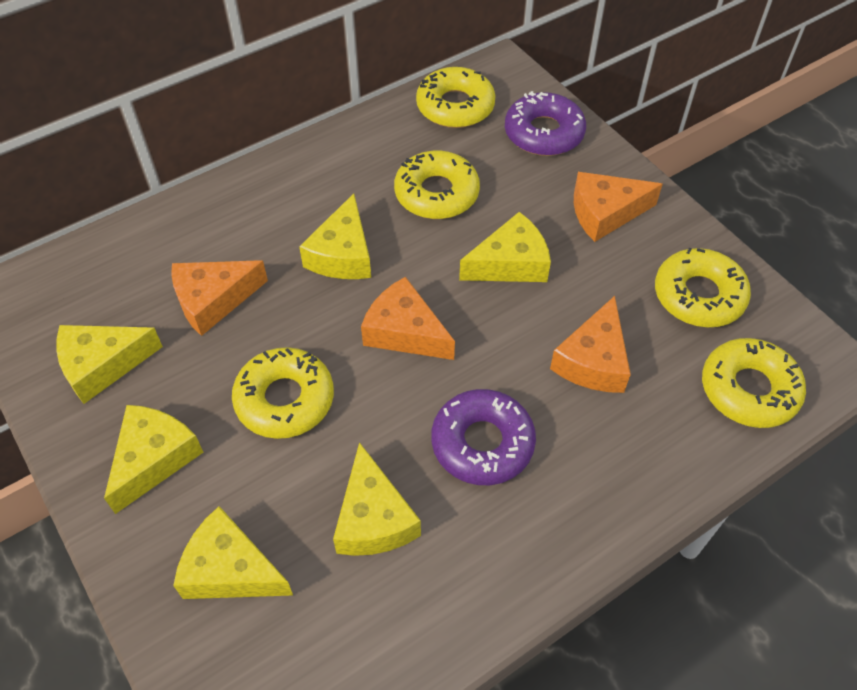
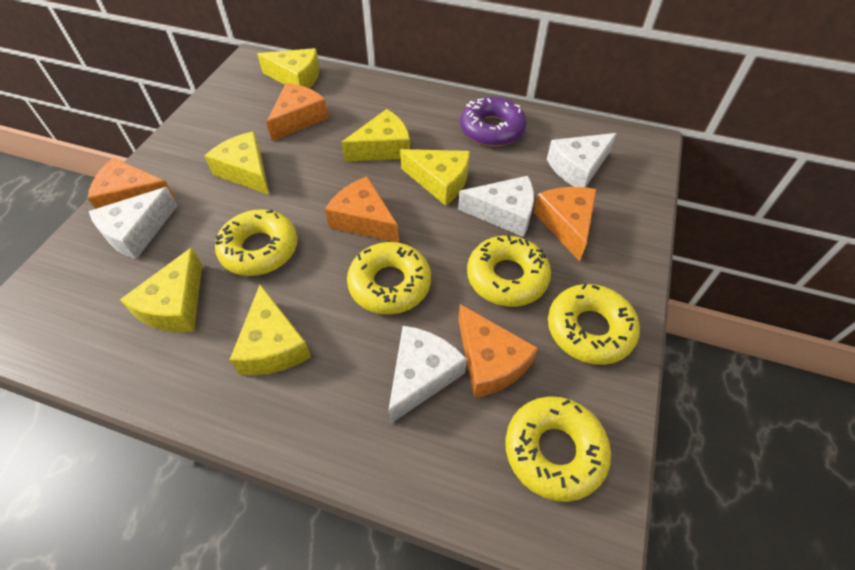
orange cheese: 4 -> 5
purple donut: 2 -> 1
white cheese: 0 -> 4

